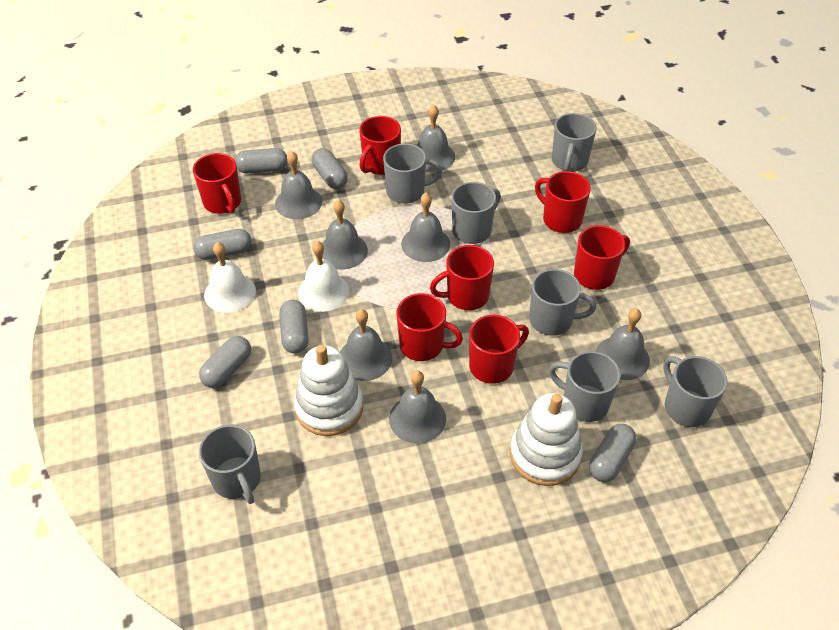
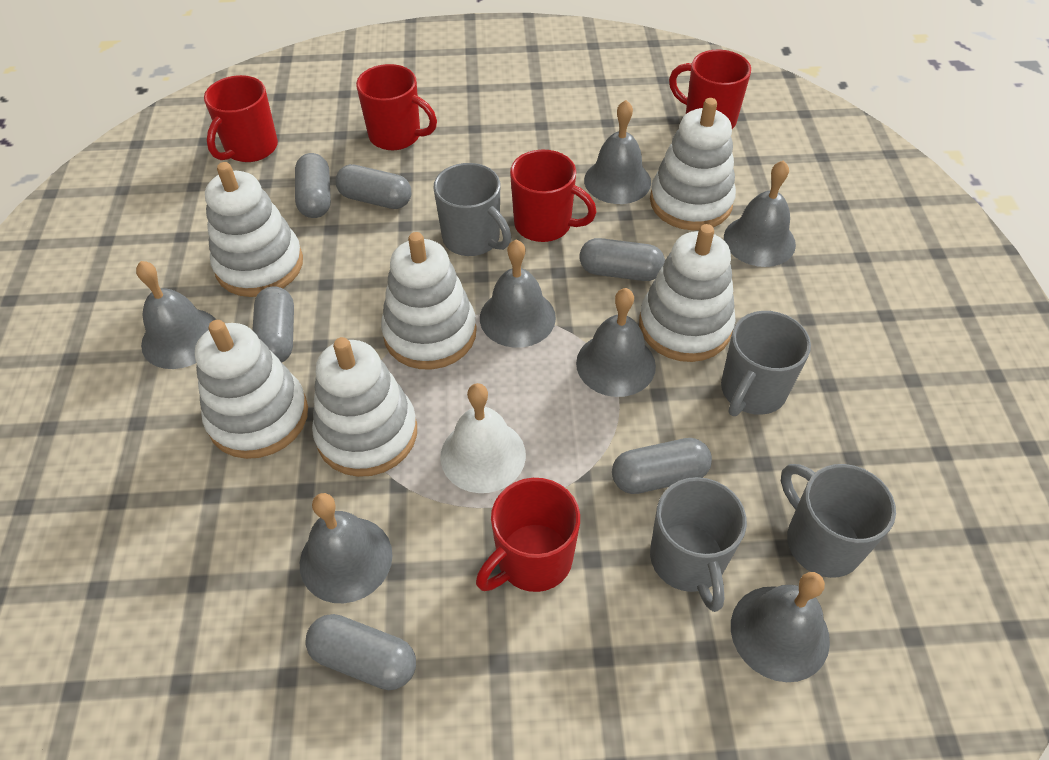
grey mug: 7 -> 4
red mug: 7 -> 5
white bell: 2 -> 1
white stacking toy: 2 -> 6

